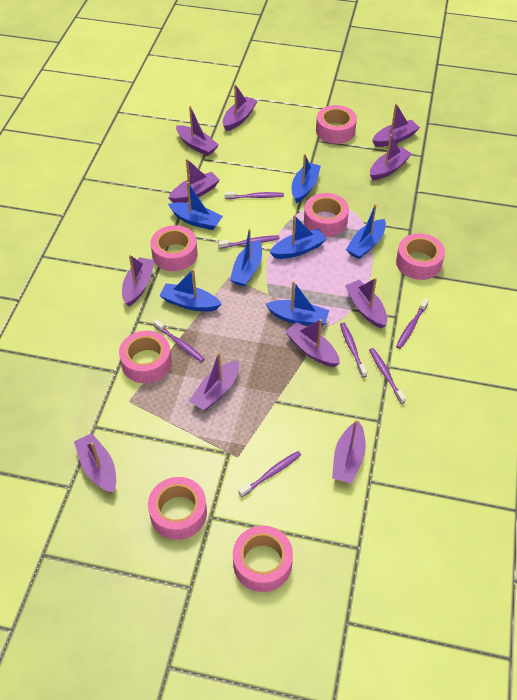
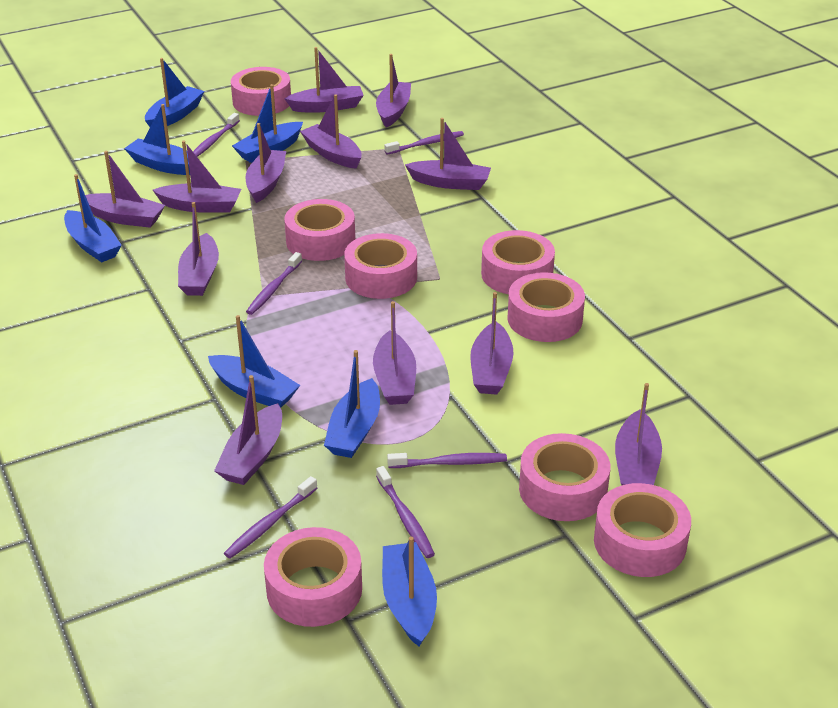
pink tape: 7 -> 8
purple boat: 11 -> 12
purple toothbrush: 7 -> 6

